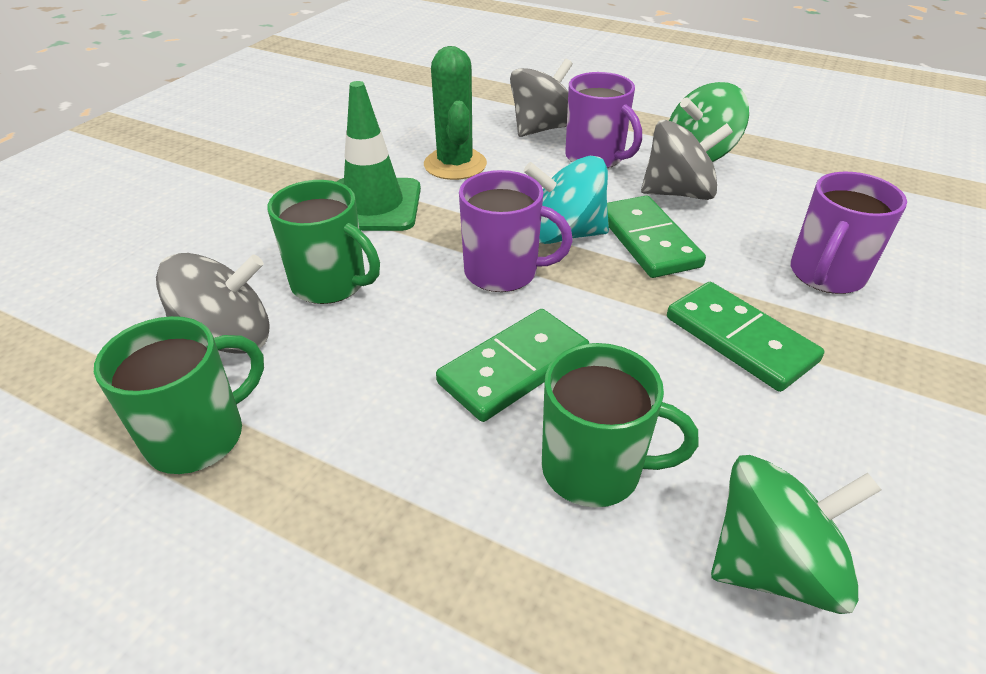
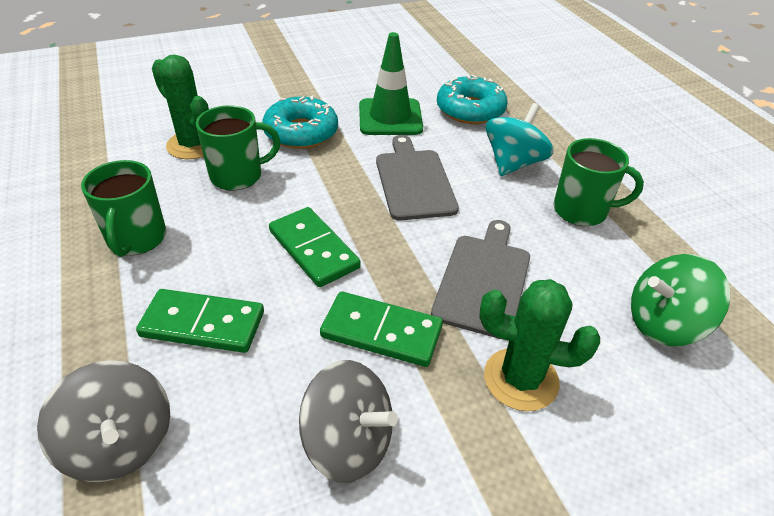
green cactus: 1 -> 2
green spinning top: 2 -> 1
grey cutting board: 0 -> 2
grey spinning top: 3 -> 2
purple mug: 3 -> 0
turquoise donut: 0 -> 2

